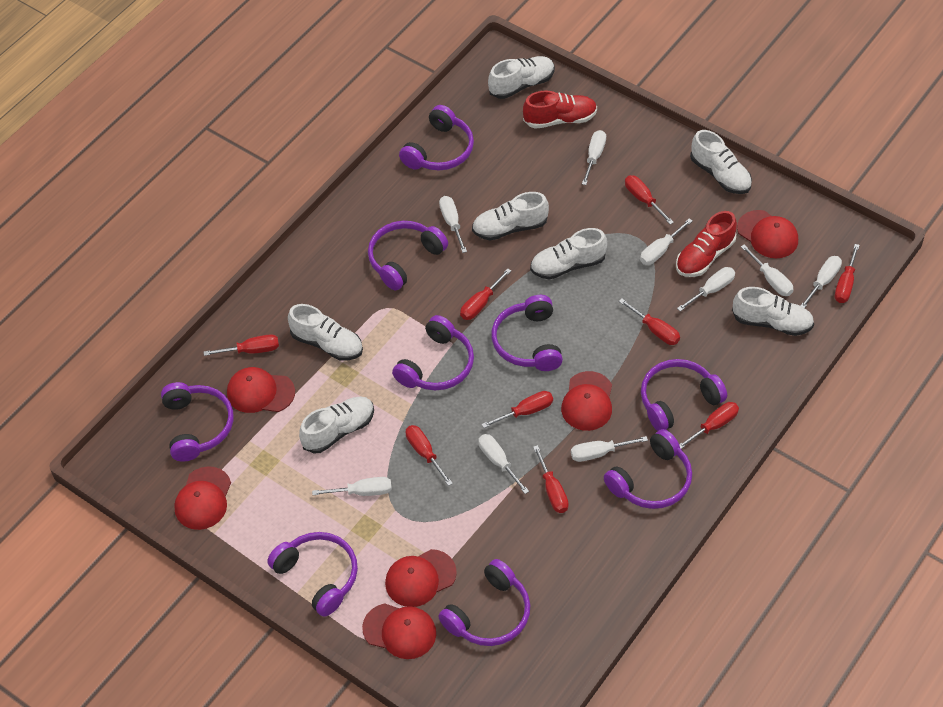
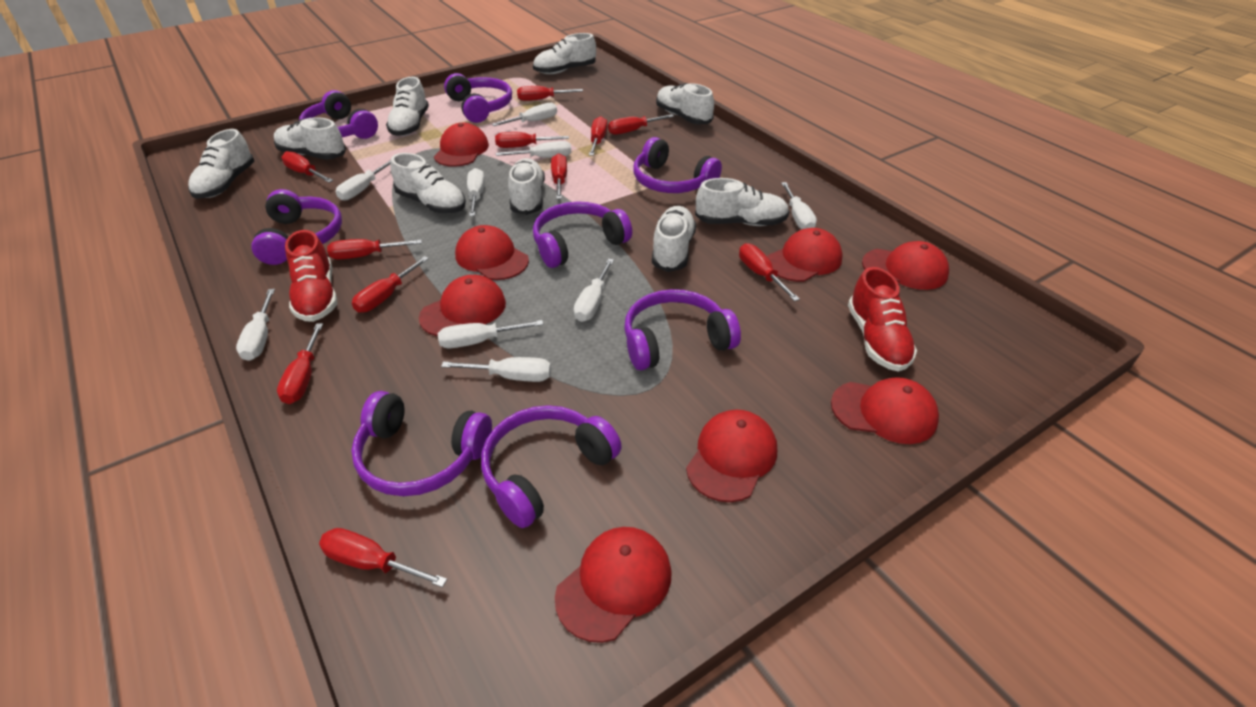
purple headphones: 9 -> 8
red cap: 6 -> 8
red screwdriver: 9 -> 11
white shoe: 7 -> 9

